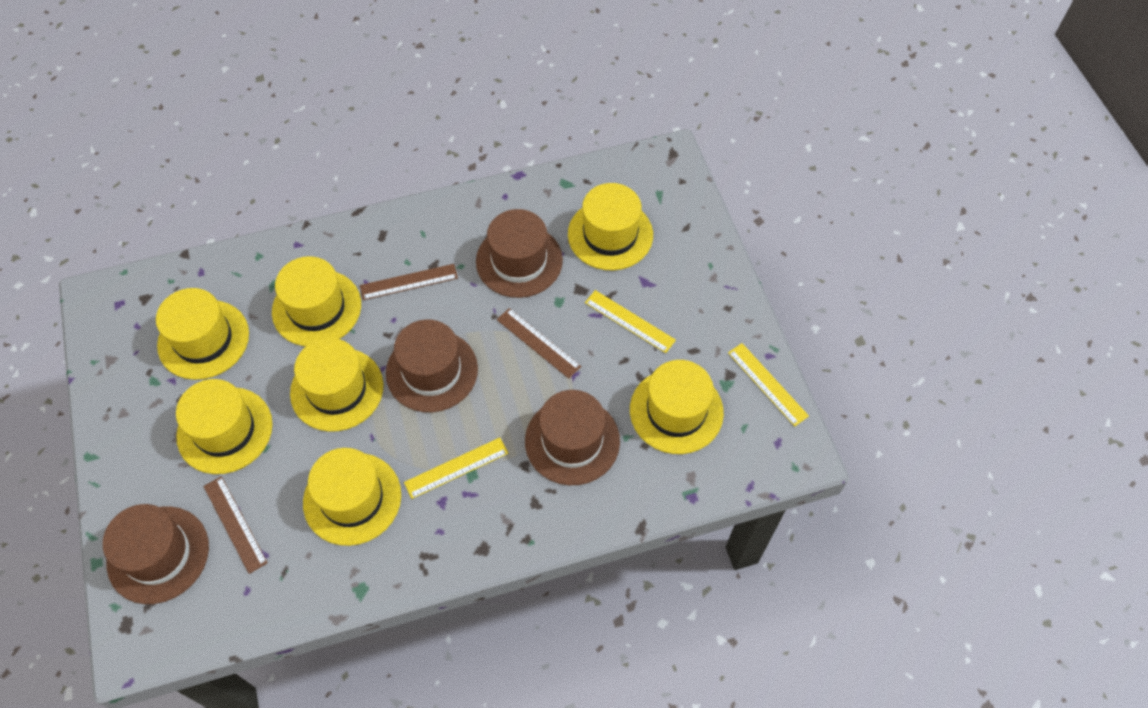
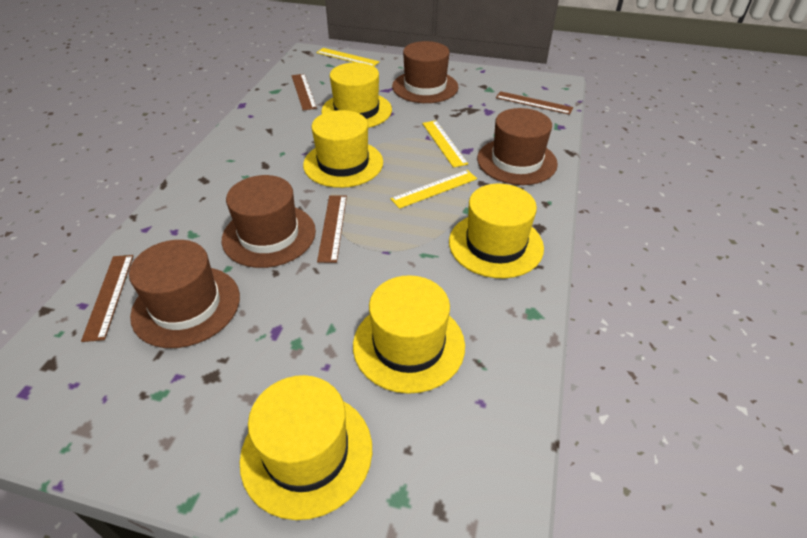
brown ruler: 3 -> 4
yellow hat: 7 -> 5

